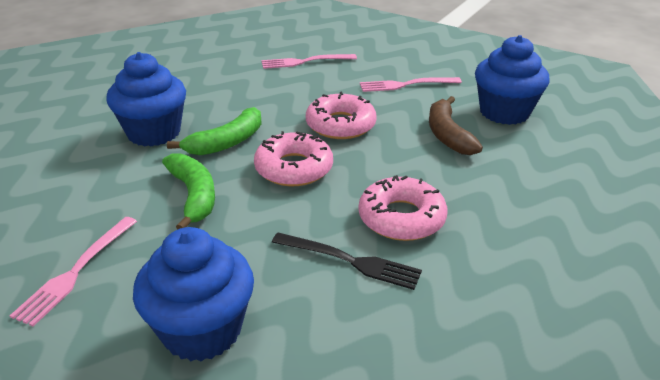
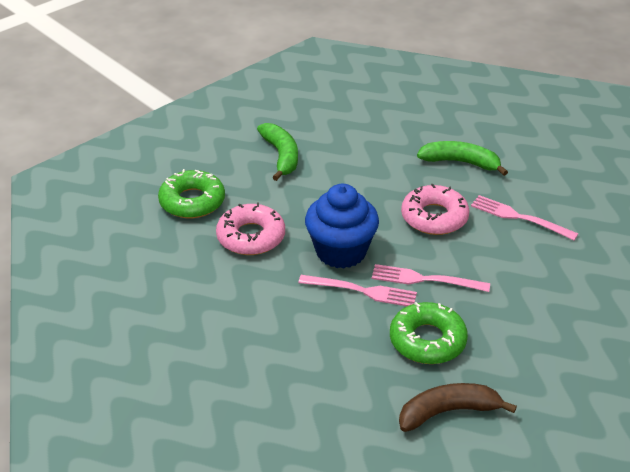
black fork: 1 -> 0
blue cupcake: 3 -> 1
green donut: 0 -> 2
pink donut: 3 -> 2

